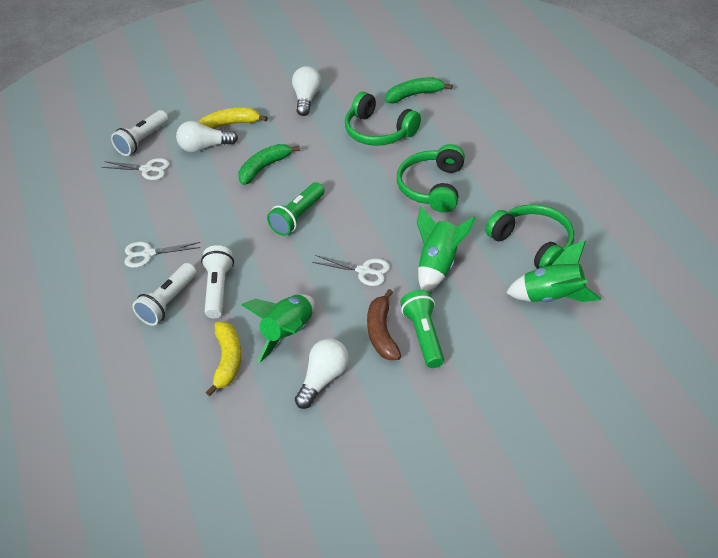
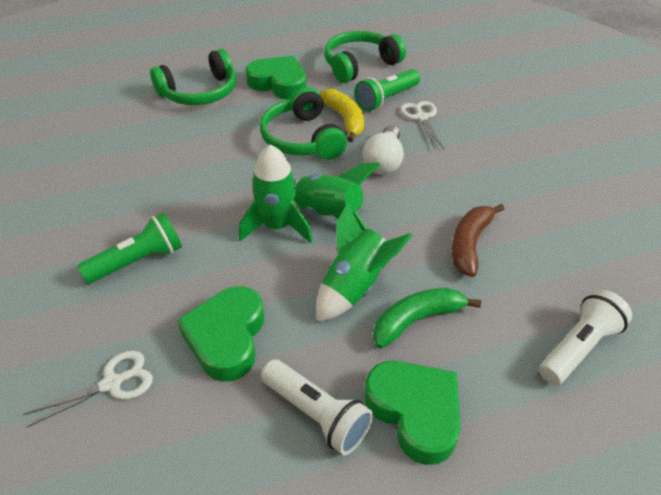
green banana: 2 -> 1
green heart: 0 -> 3
white flashlight: 3 -> 2
white light bulb: 3 -> 1
white scissors: 3 -> 2
yellow banana: 2 -> 1

